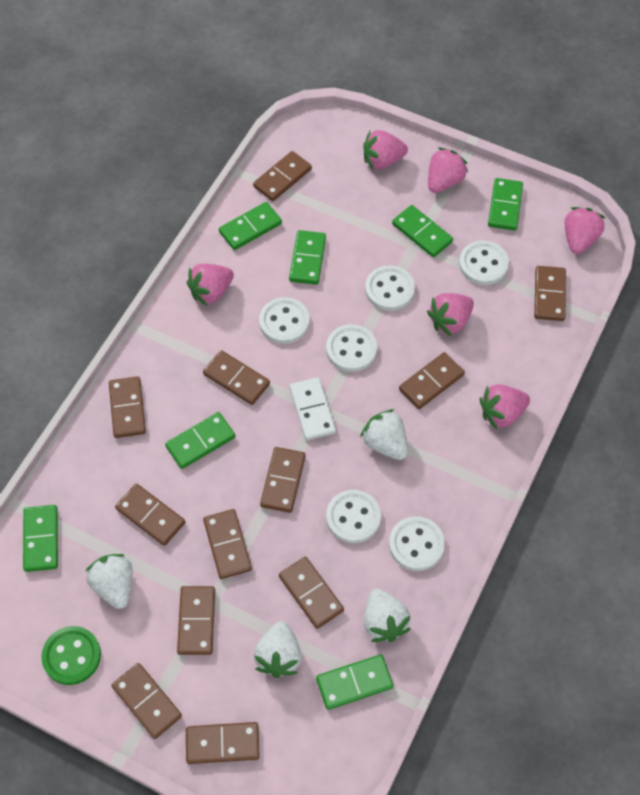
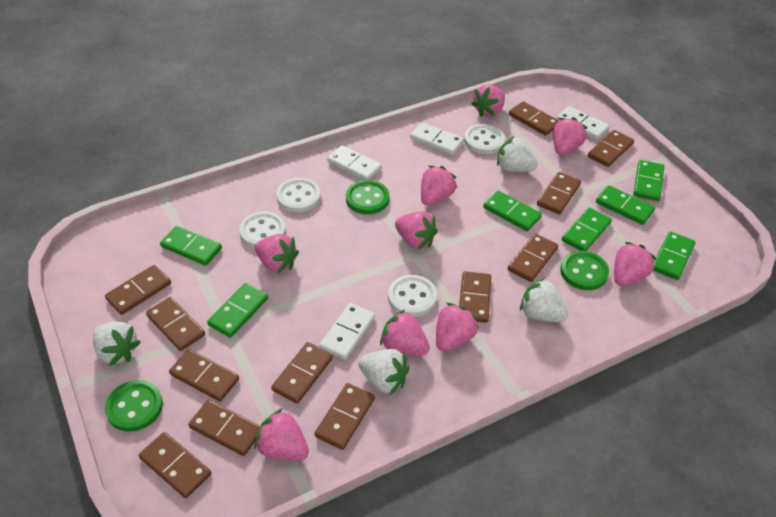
green button: 1 -> 3
pink strawberry: 6 -> 9
white button: 6 -> 4
white domino: 1 -> 4

